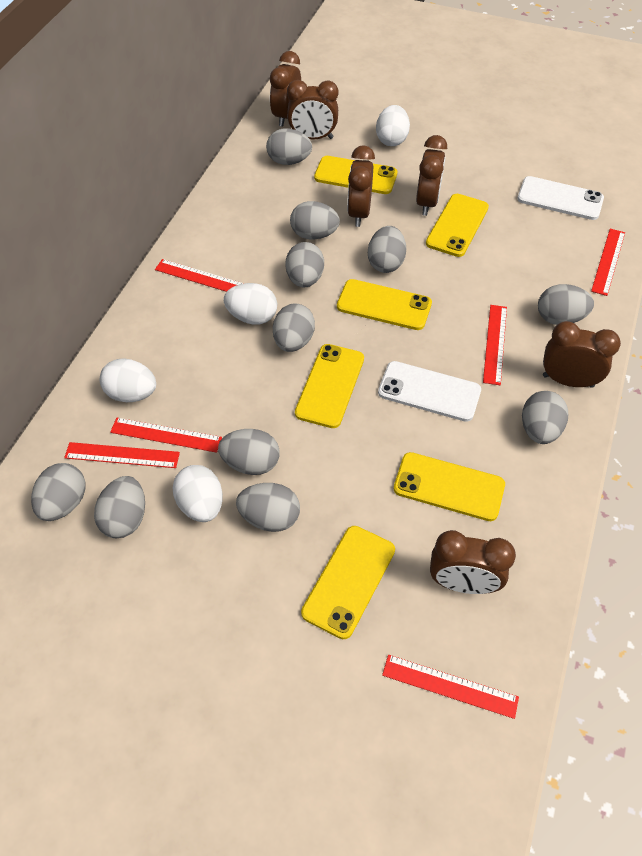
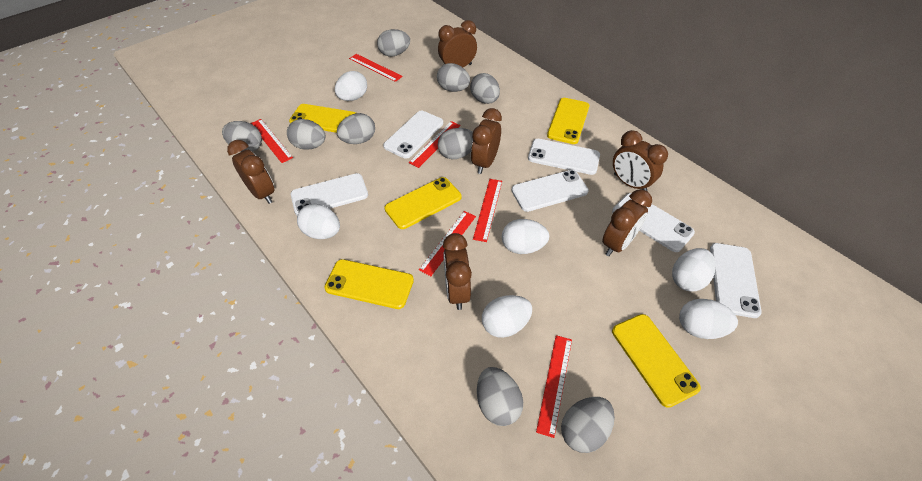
grey egg: 11 -> 9
white egg: 4 -> 6
white phone: 2 -> 6
yellow phone: 6 -> 5

